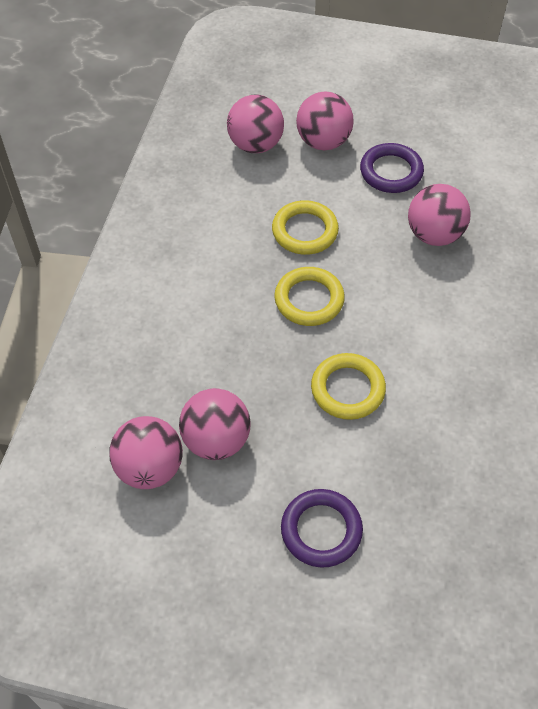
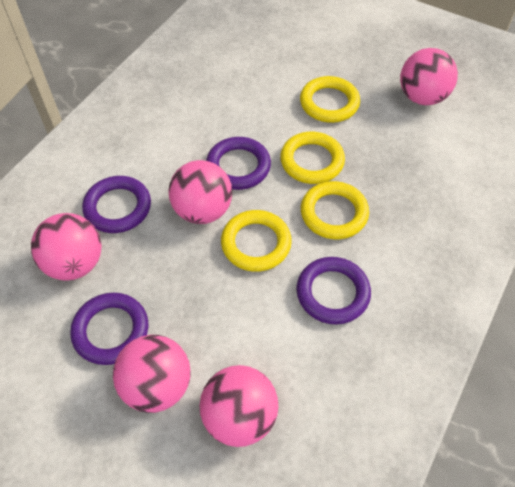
purple ring: 2 -> 4
yellow ring: 3 -> 4

